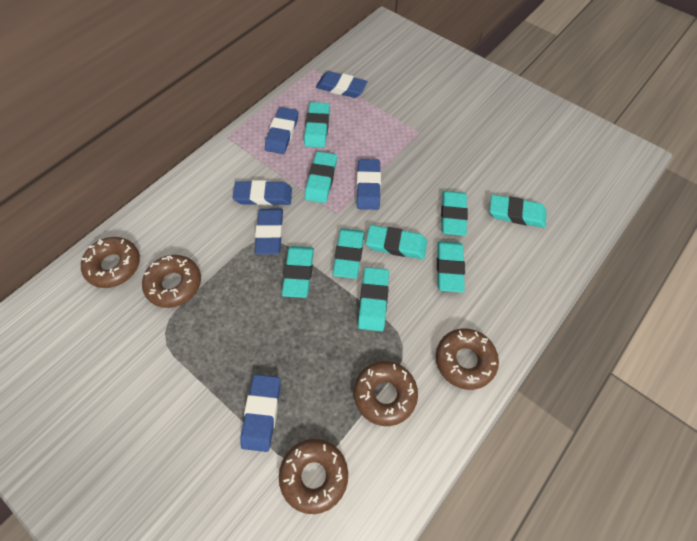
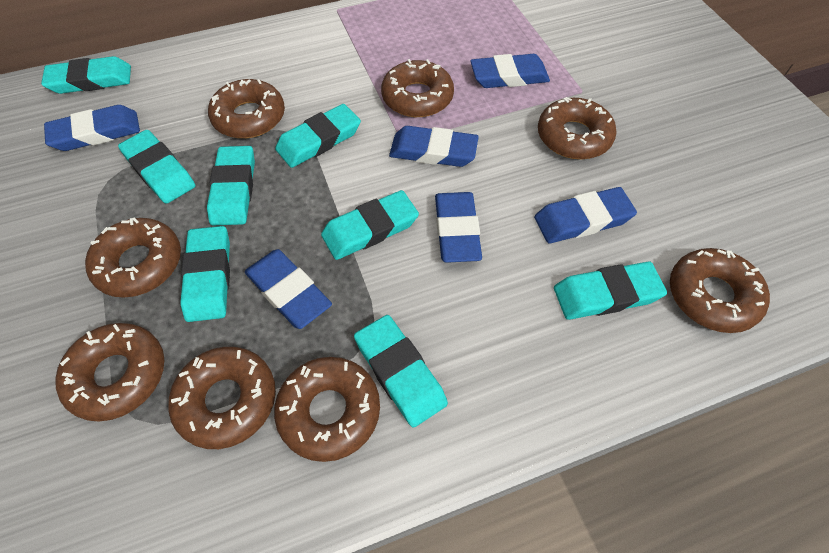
brown donut: 5 -> 8
turquoise eraser: 9 -> 8

